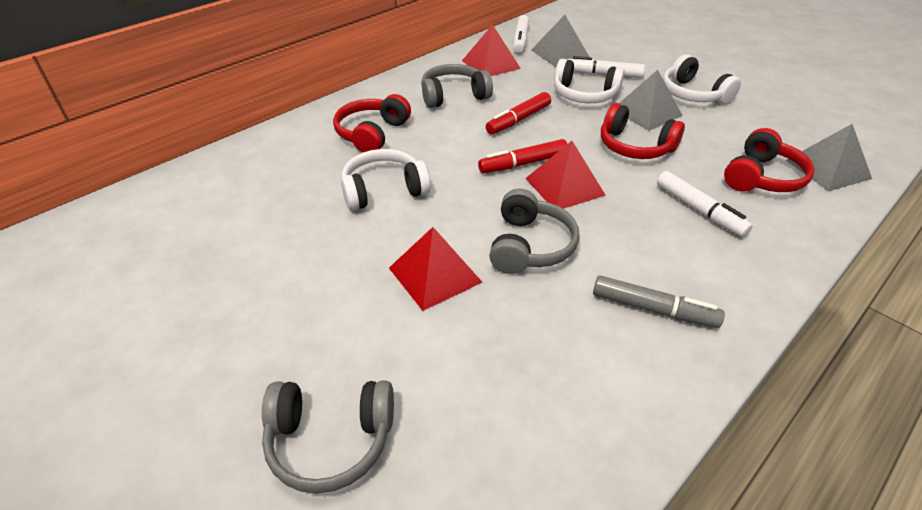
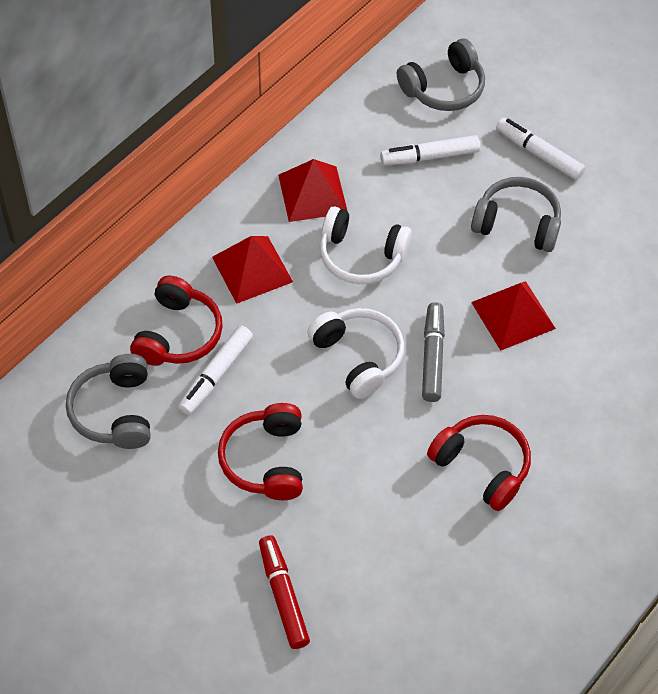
grey pyramid: 3 -> 0
red marker: 2 -> 1
white headphones: 3 -> 2

